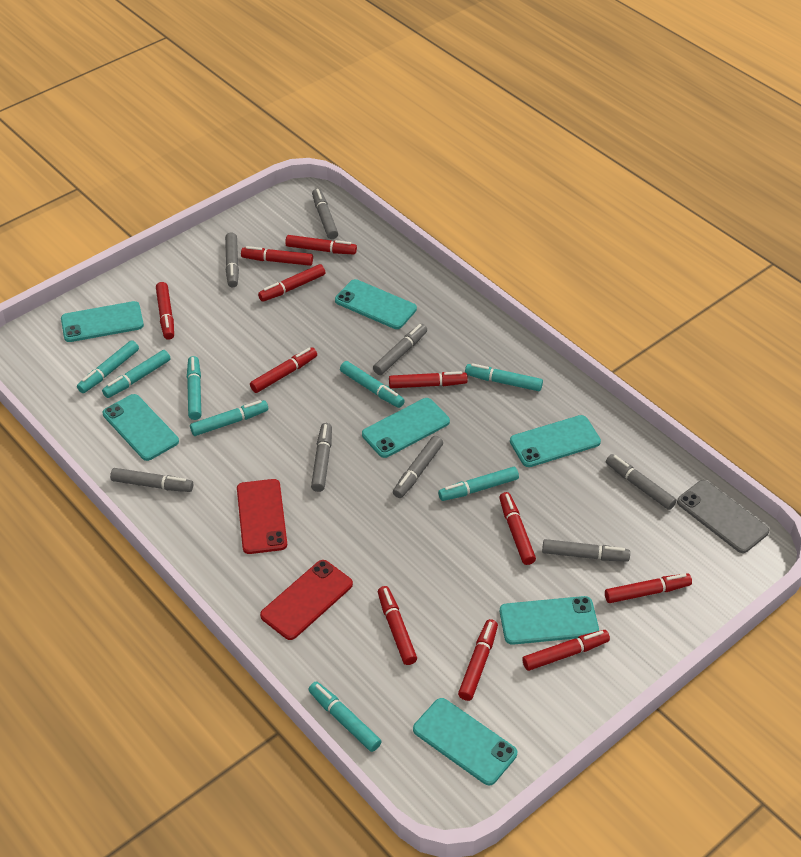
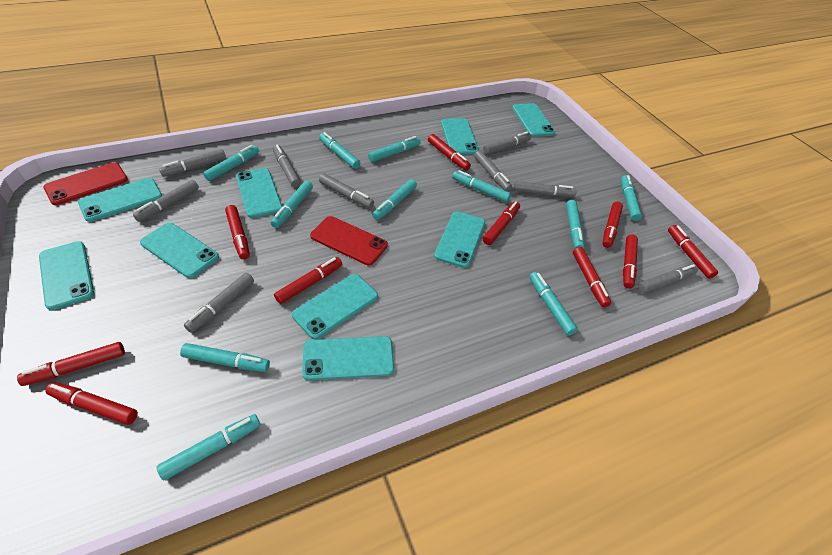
grey marker: 8 -> 9
grey phone: 1 -> 0
red marker: 11 -> 10
turquoise marker: 8 -> 11
turquoise phone: 7 -> 9

